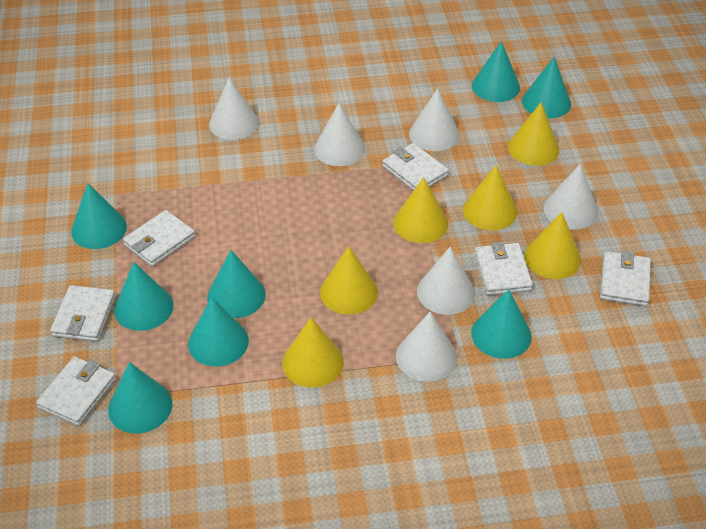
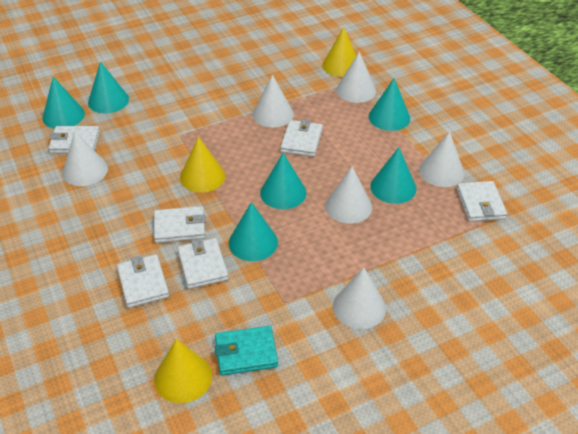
turquoise cone: 8 -> 6
turquoise wallet: 0 -> 1
yellow cone: 6 -> 3

